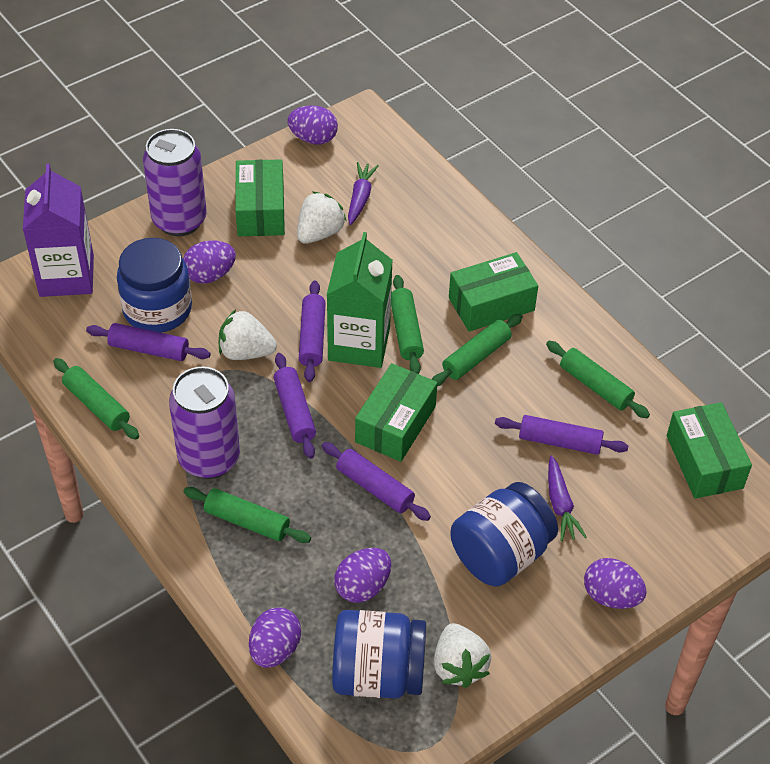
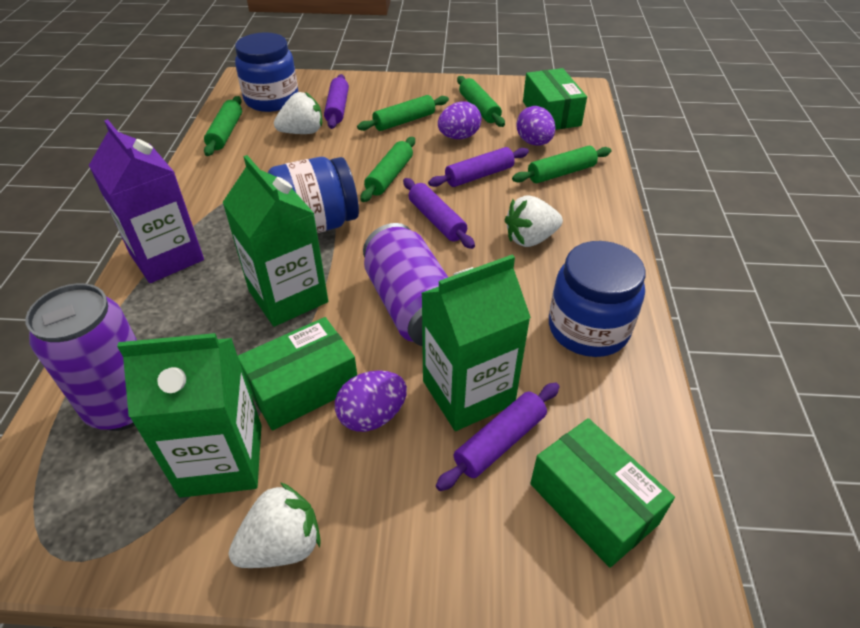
green box: 4 -> 3
green carton: 1 -> 3
purple carrot: 2 -> 0
purple egg: 5 -> 3
purple rolling pin: 5 -> 4

